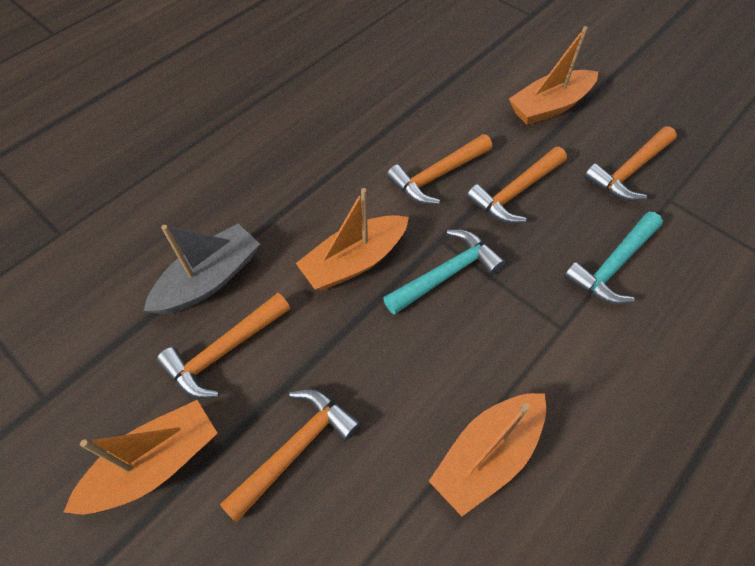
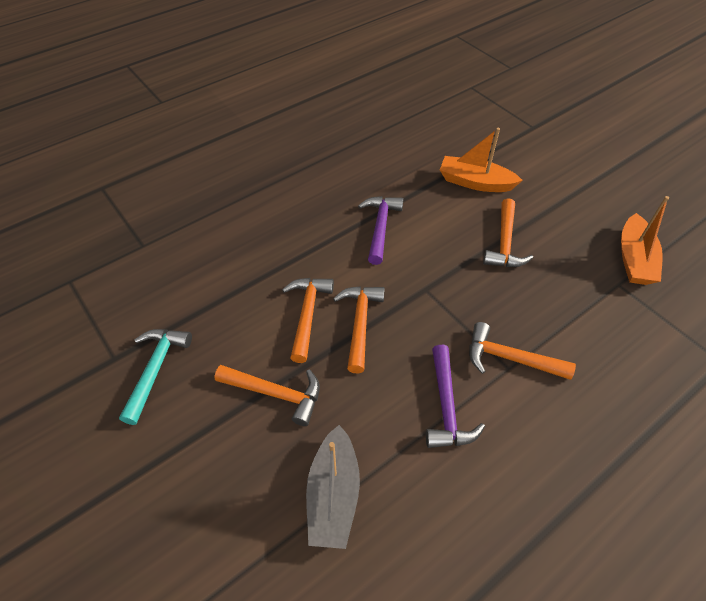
orange boat: 4 -> 2
purple hammer: 0 -> 2
turquoise hammer: 2 -> 1

